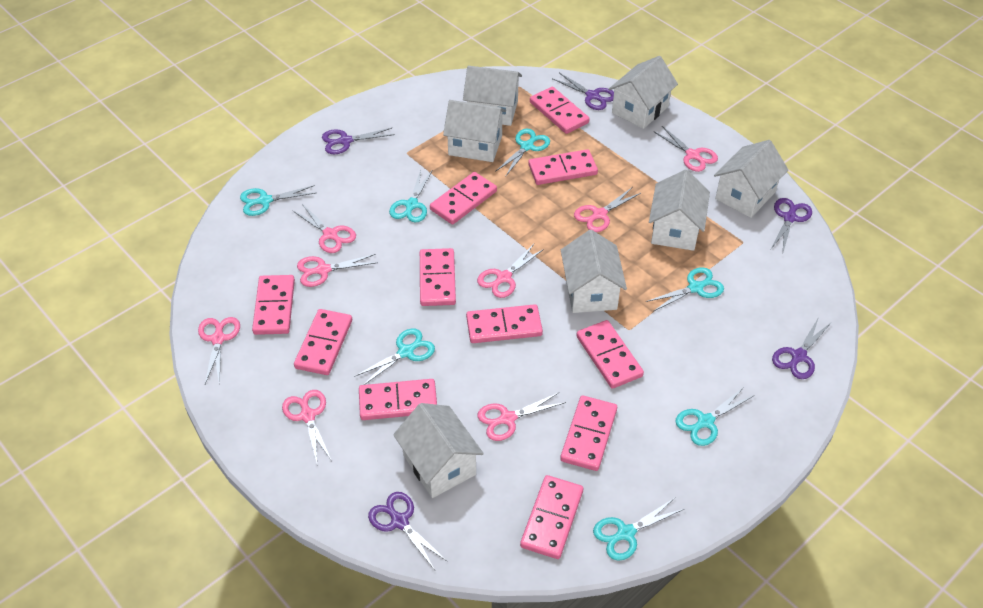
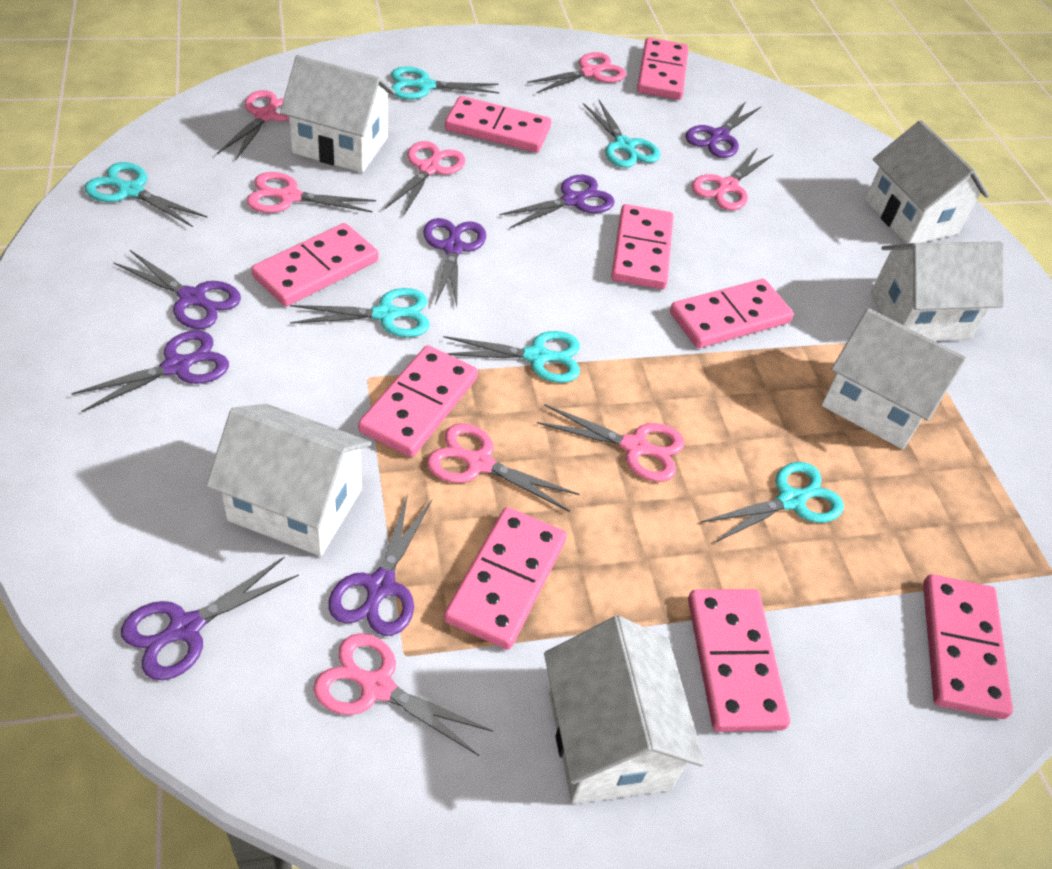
pink domino: 11 -> 9
purple scissors: 5 -> 7
turquoise scissors: 7 -> 6
white house: 7 -> 6

